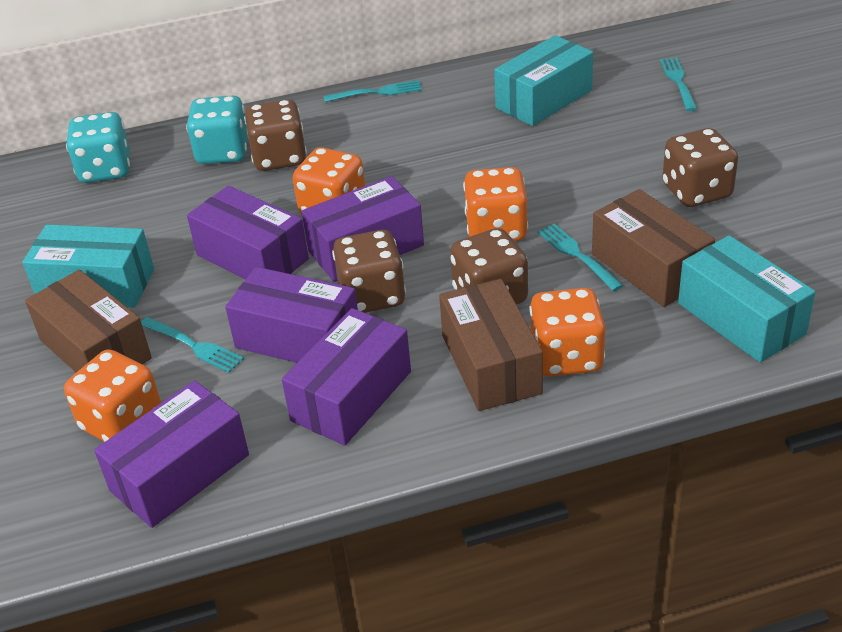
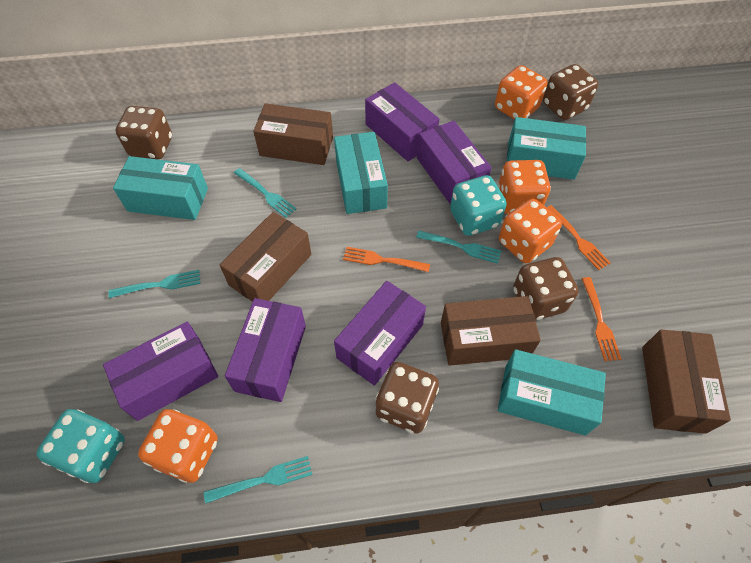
brown box: 3 -> 4
orange fork: 0 -> 3
turquoise box: 3 -> 4

